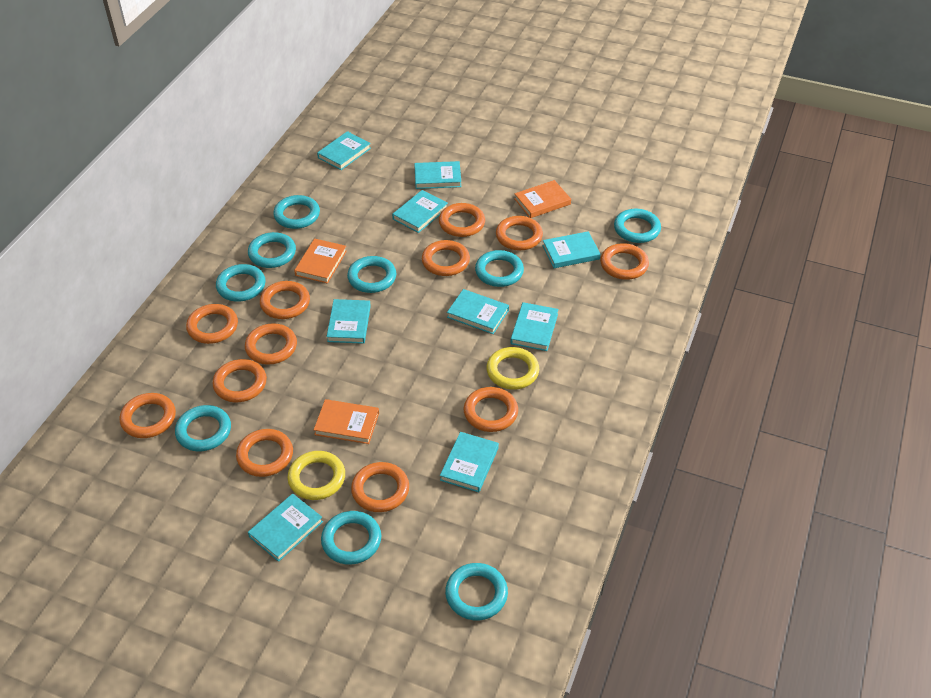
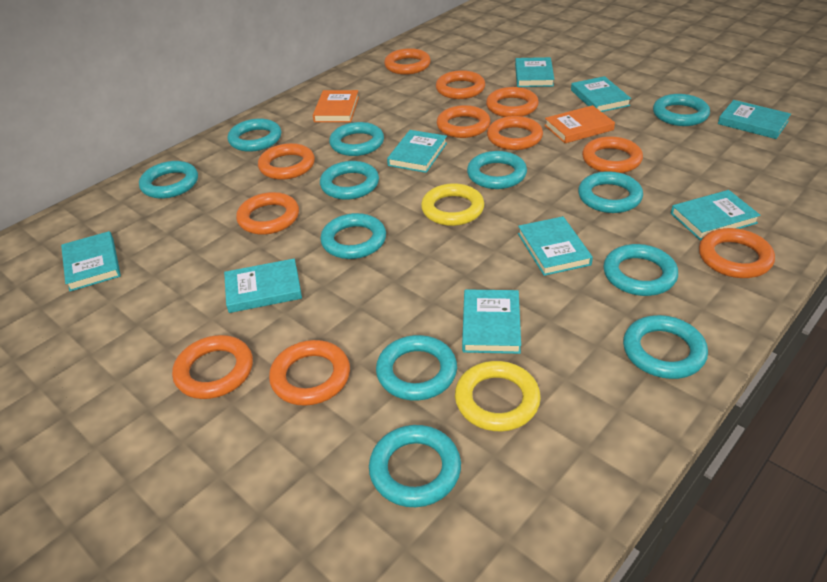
orange book: 3 -> 2
orange ring: 12 -> 11
turquoise ring: 9 -> 12

